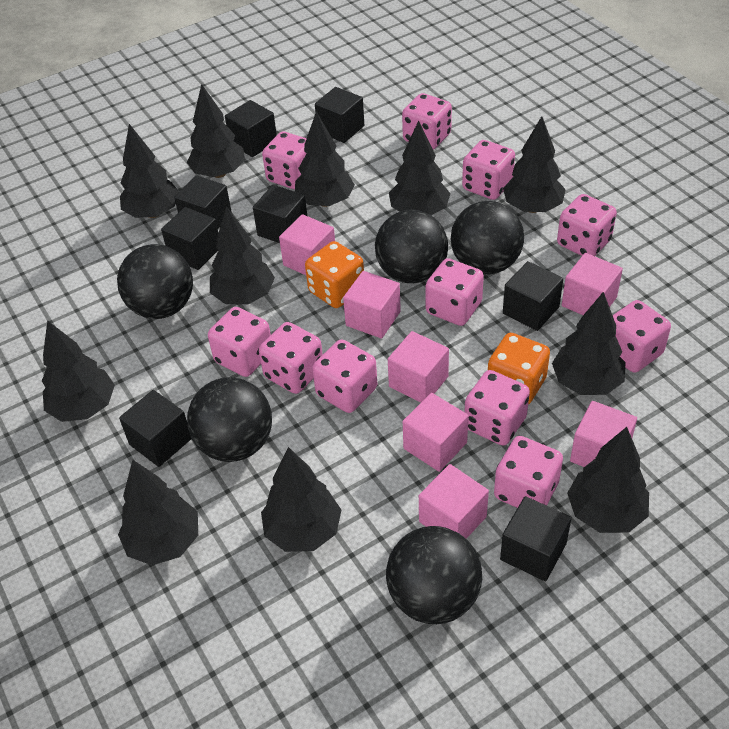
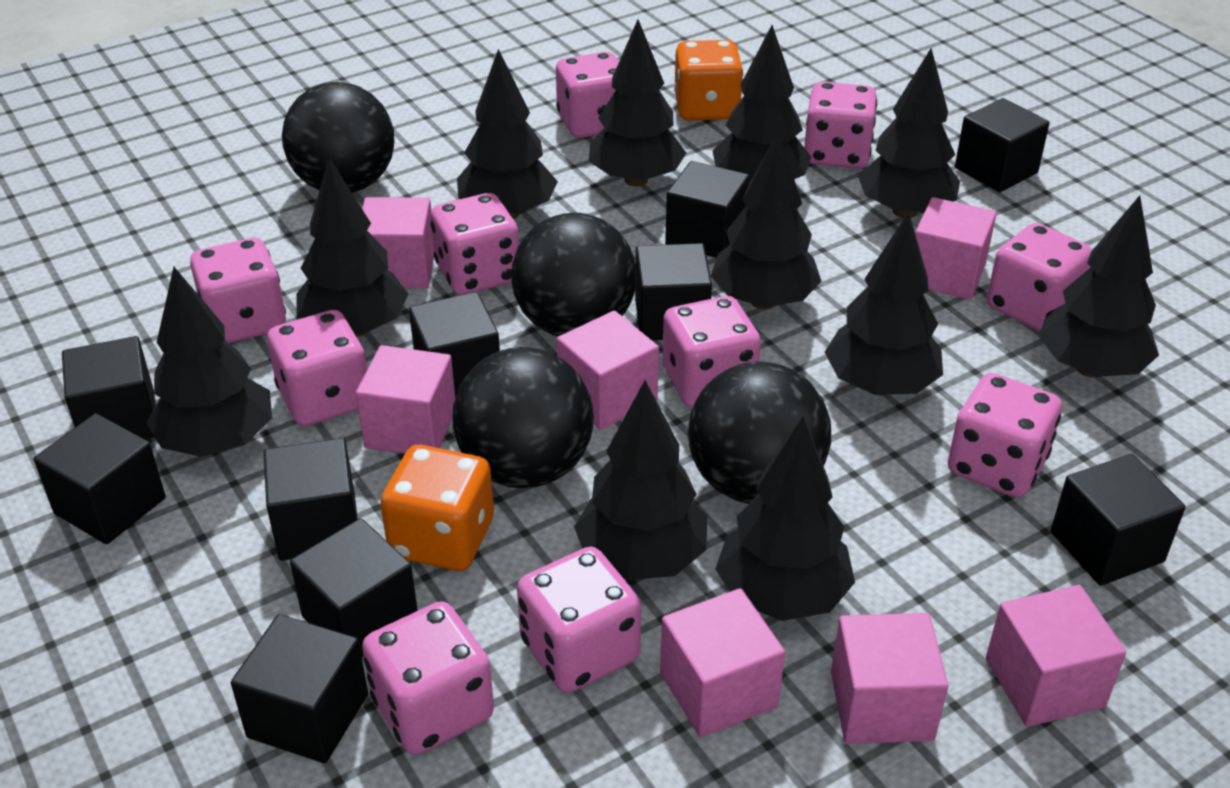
black ball: 5 -> 4
black cube: 8 -> 10
pink dice: 11 -> 10

